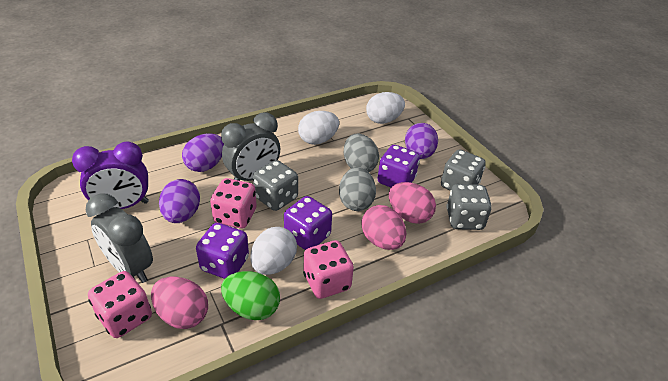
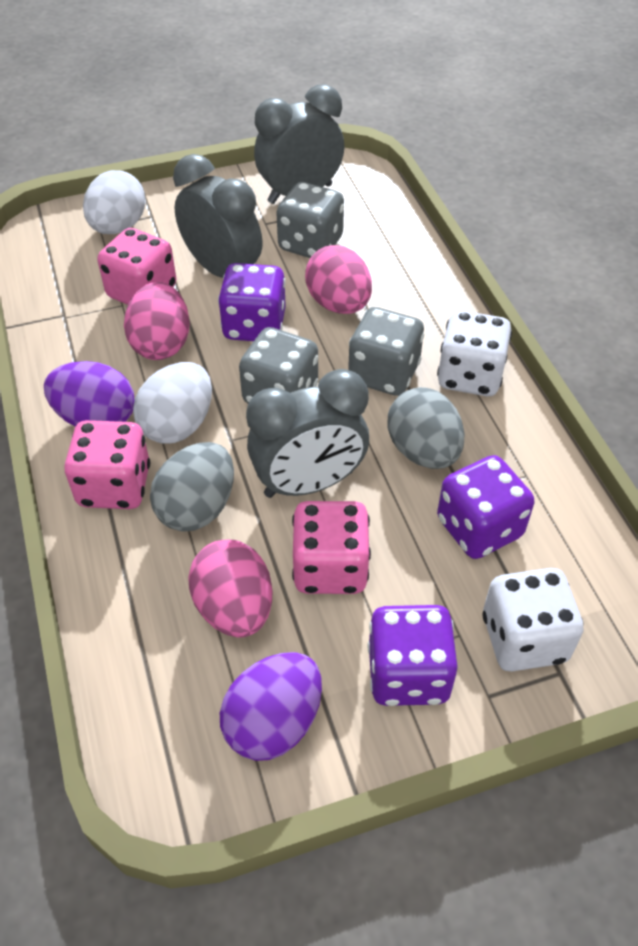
green egg: 1 -> 0
grey clock: 2 -> 3
purple clock: 1 -> 0
purple egg: 3 -> 2
white dice: 0 -> 2
white egg: 3 -> 2

